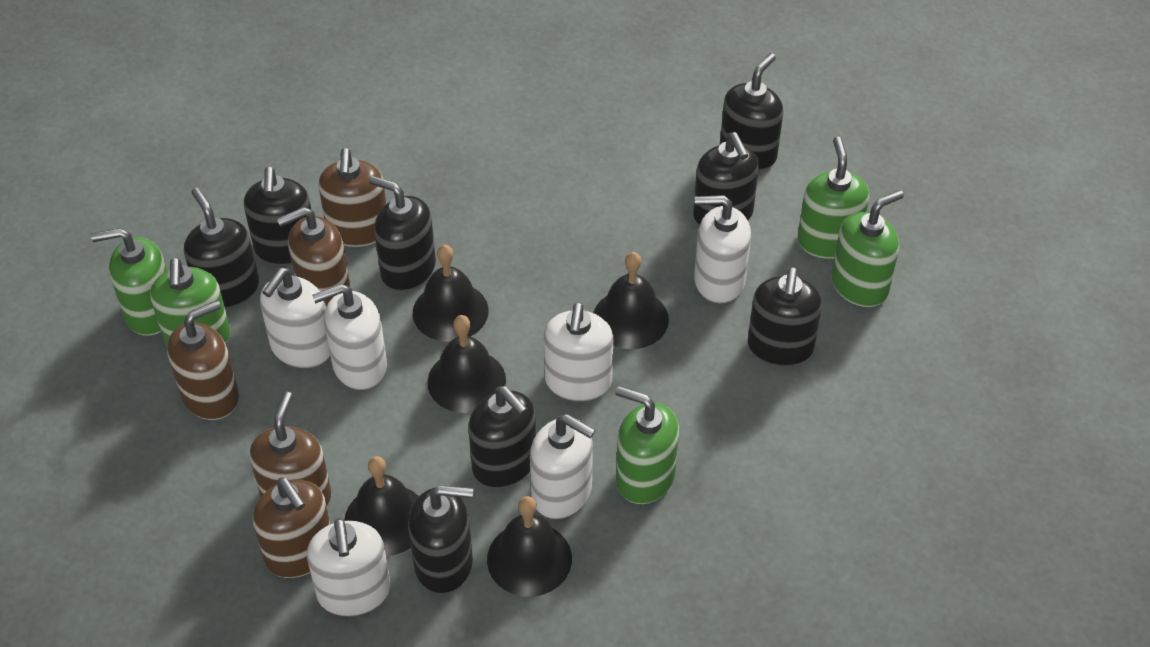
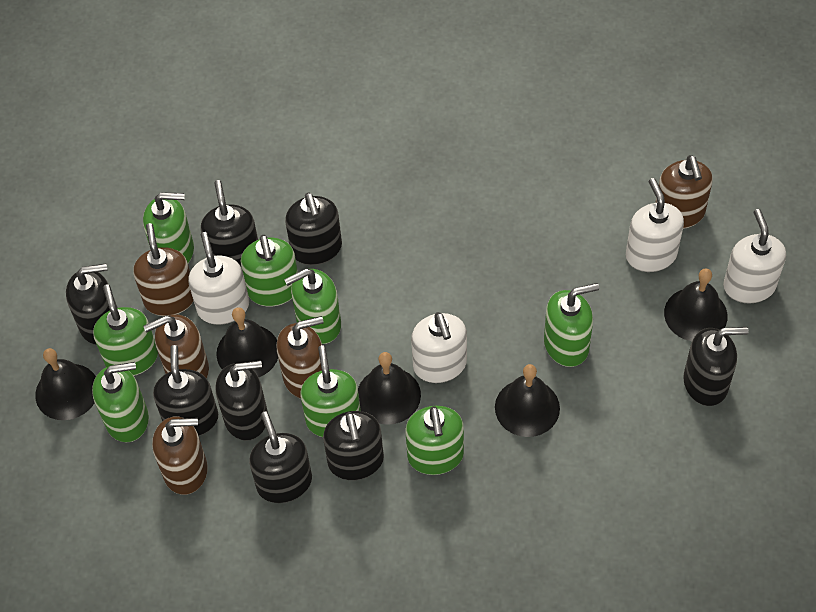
green soap dispenser: 5 -> 8
white soap dispenser: 6 -> 4

